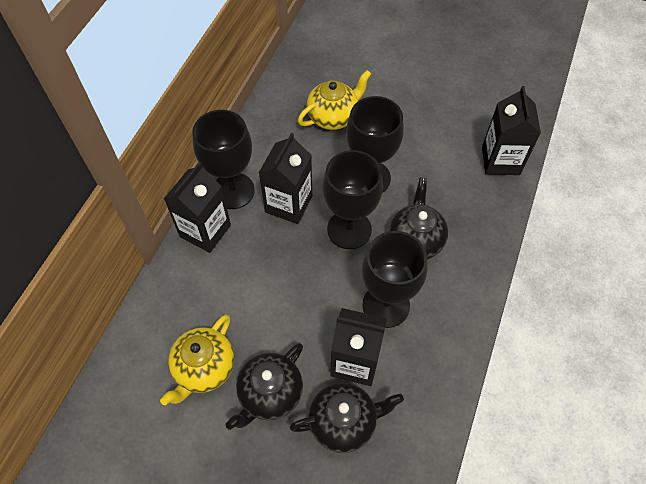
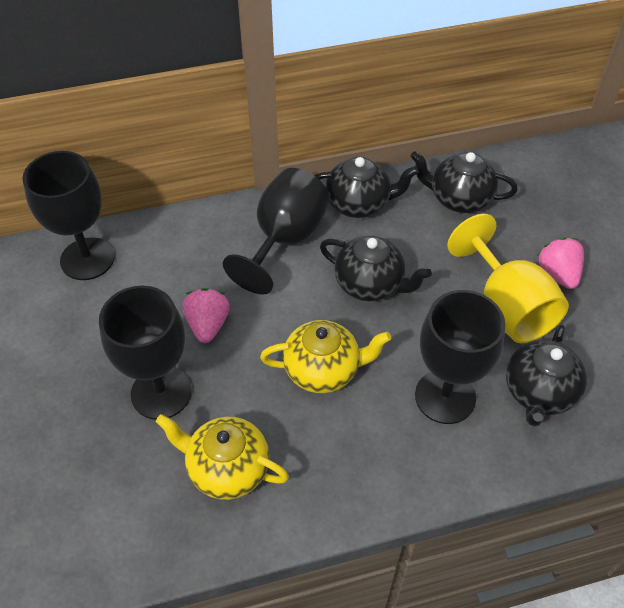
black carton: 4 -> 0
black teapot: 3 -> 4
pink strawberry: 0 -> 2
yellow goblet: 0 -> 1

